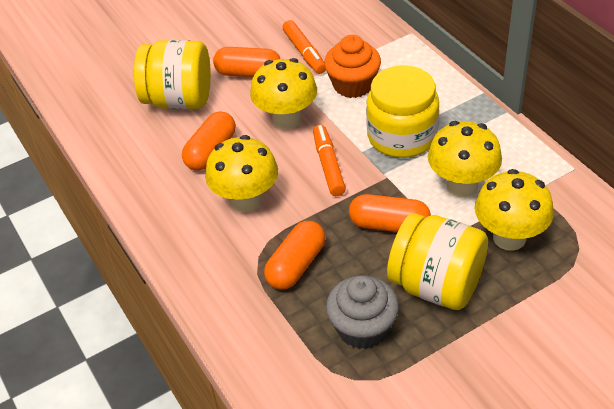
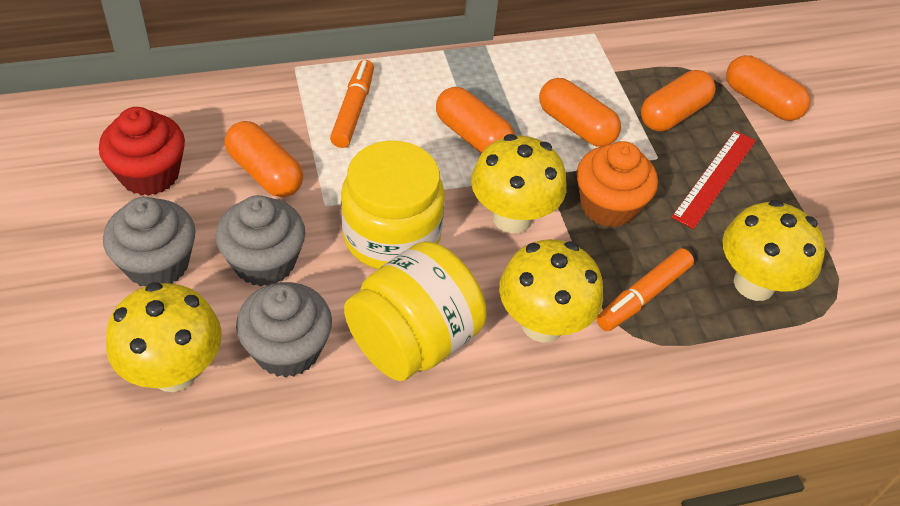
grey cupcake: 1 -> 3
orange capsule: 4 -> 5
red cupcake: 0 -> 1
red ruler: 0 -> 1
yellow jar: 3 -> 2

